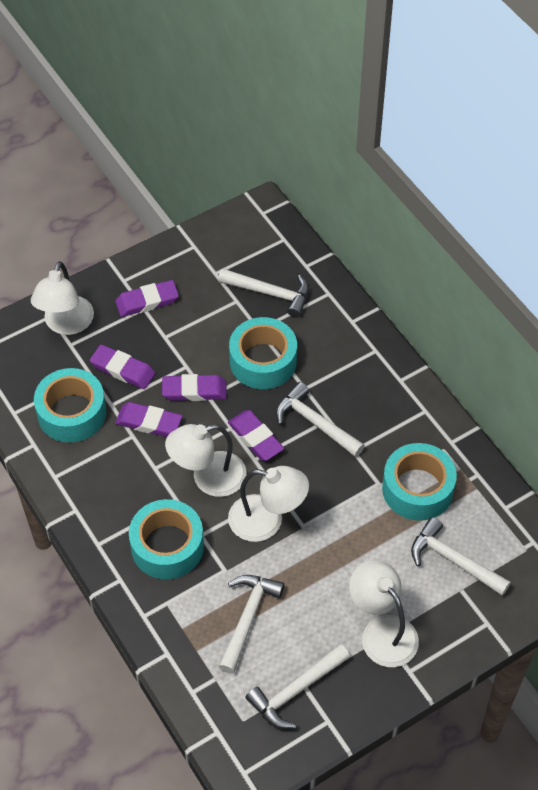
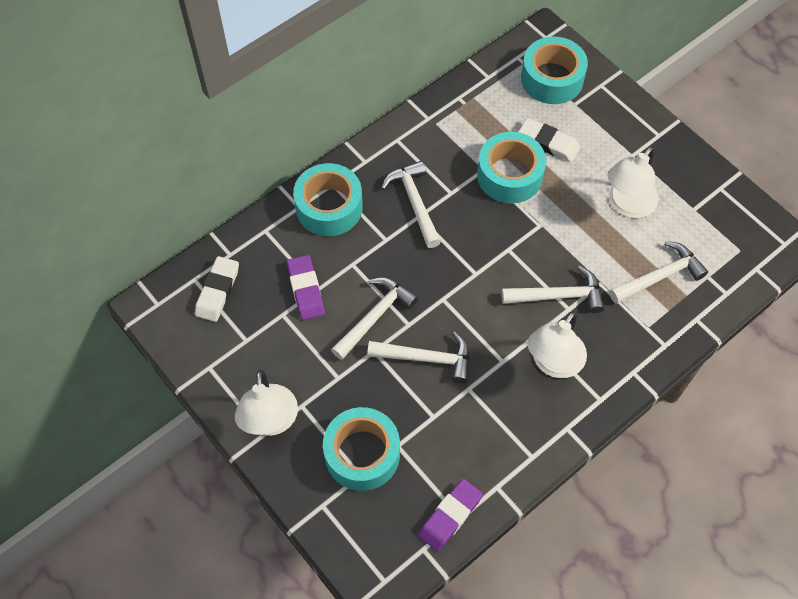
purple eraser: 5 -> 2
white eraser: 0 -> 2
white lamp: 4 -> 3

